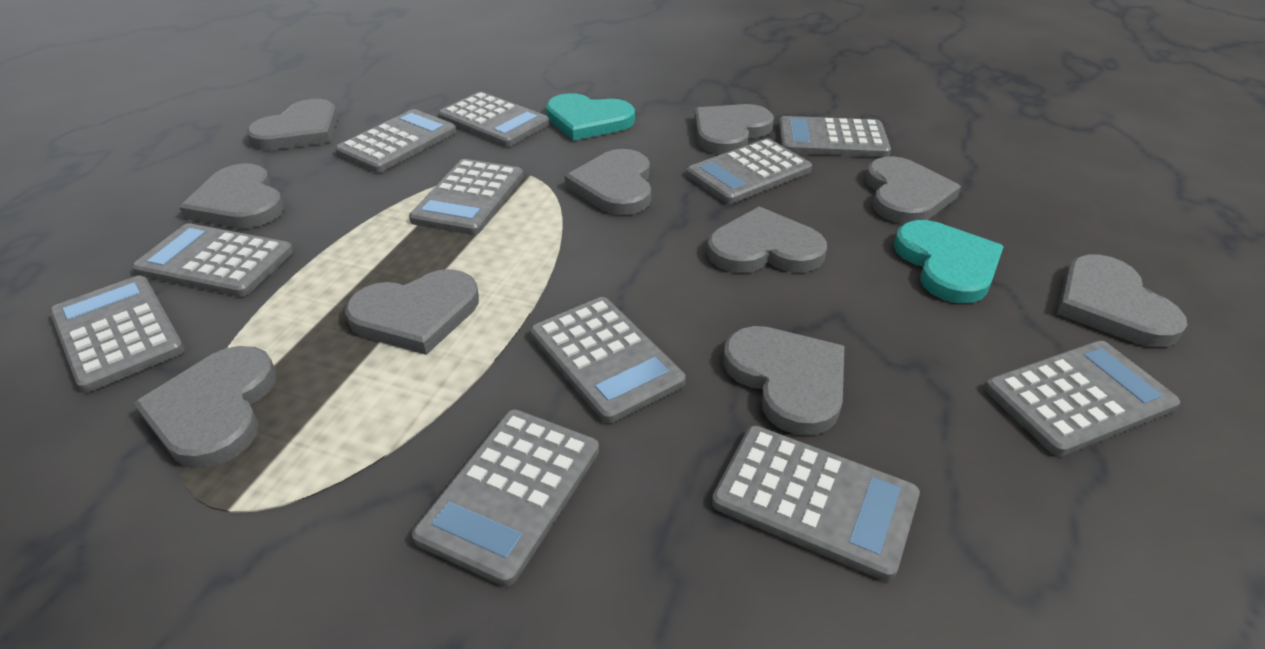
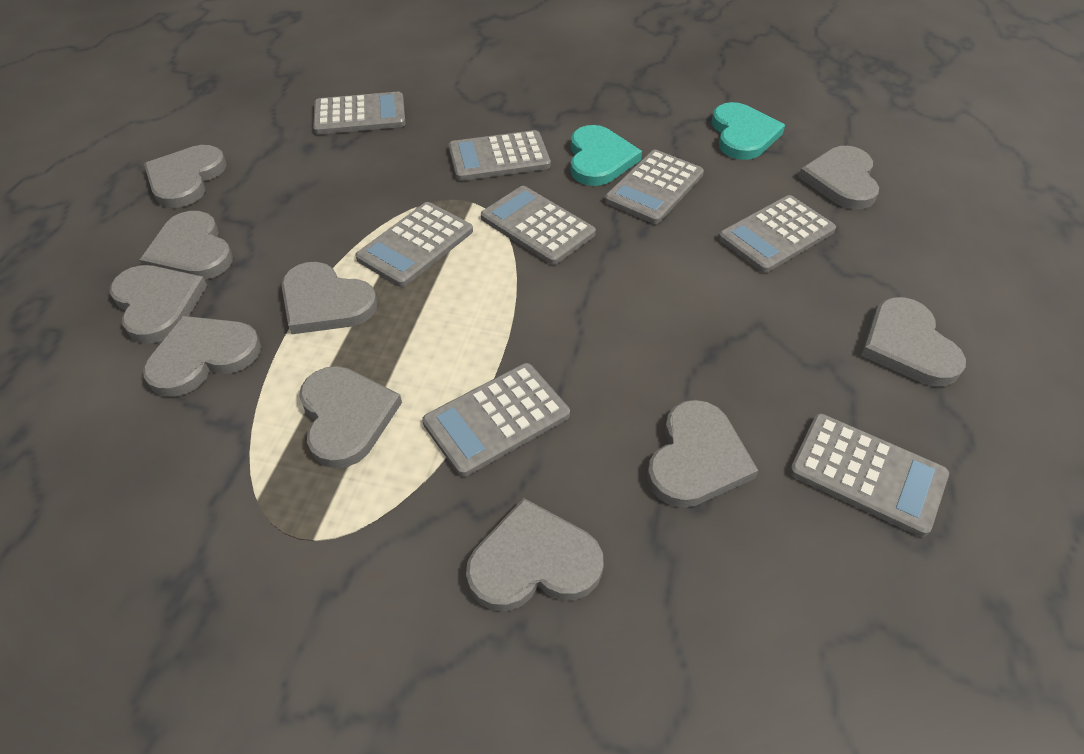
grey calculator: 11 -> 8

